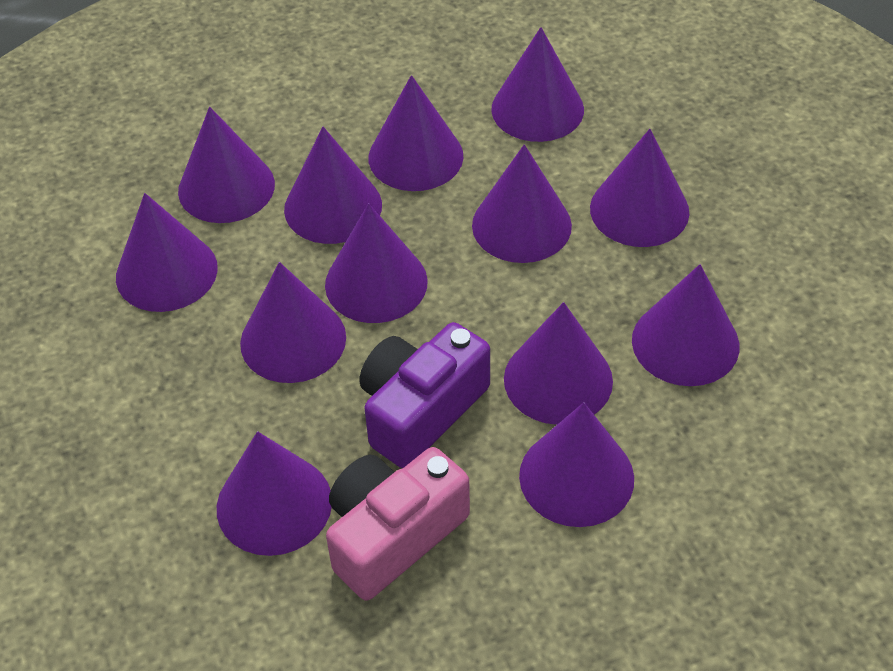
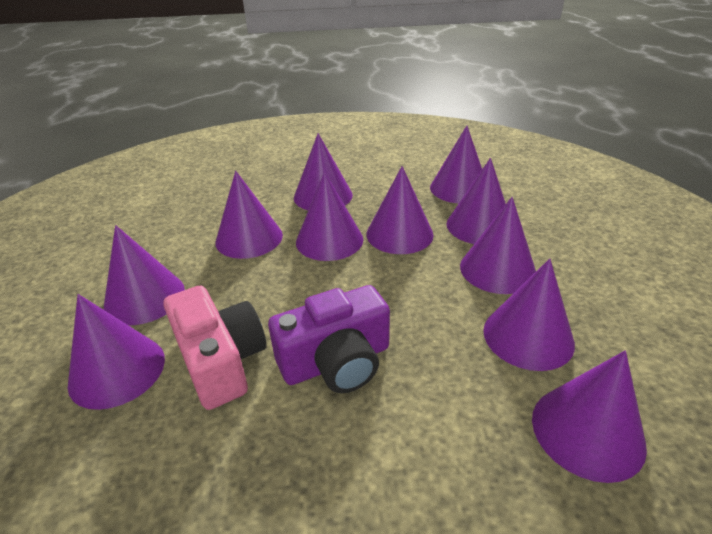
purple cone: 13 -> 11

